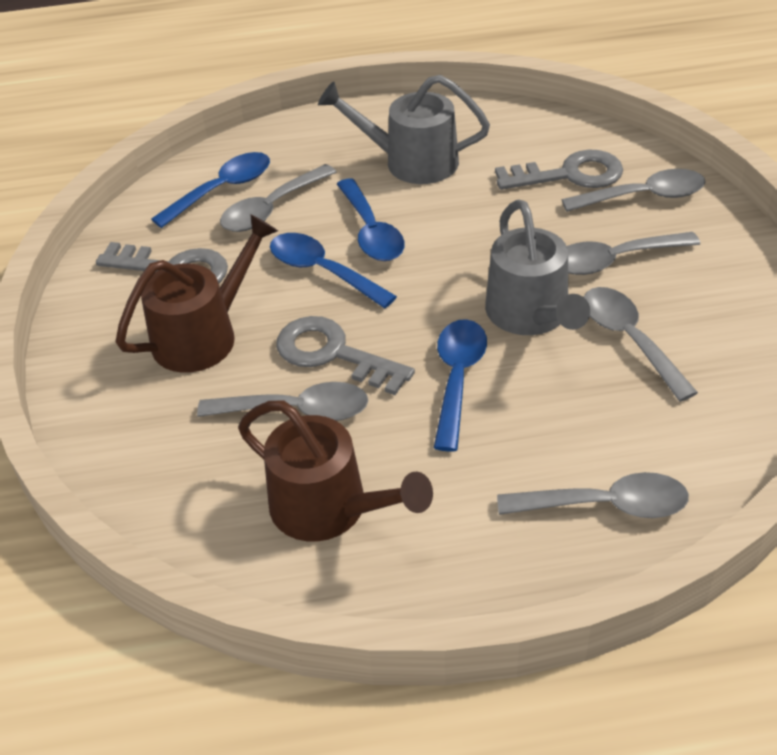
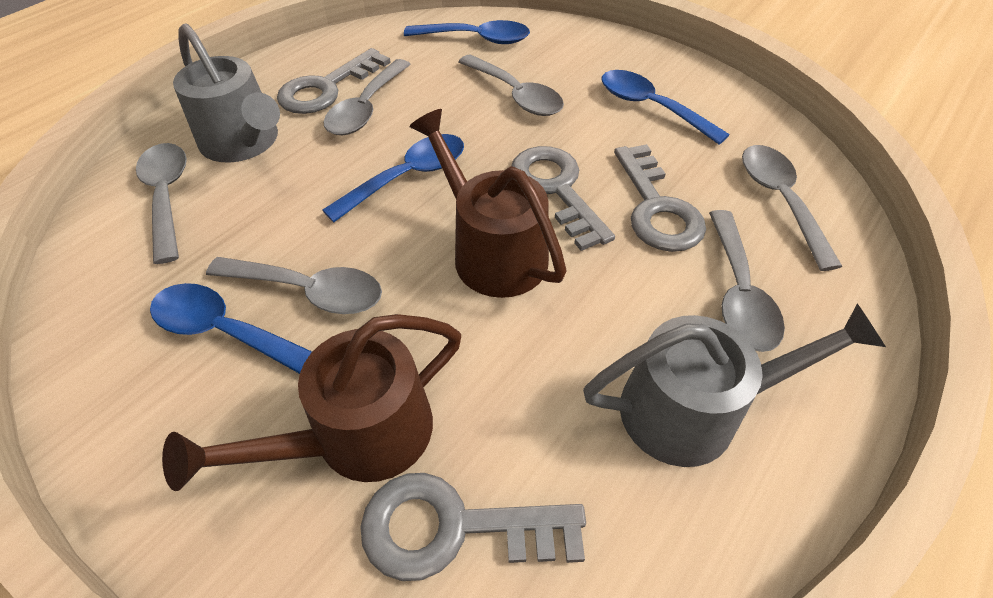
grey key: 3 -> 4

